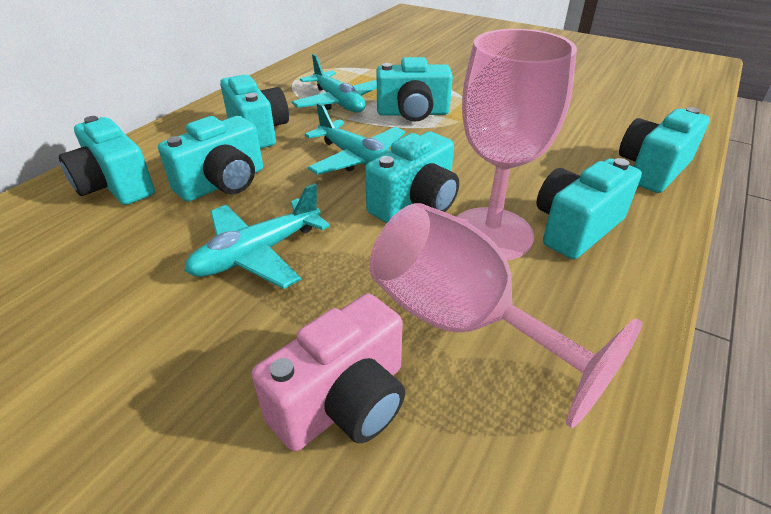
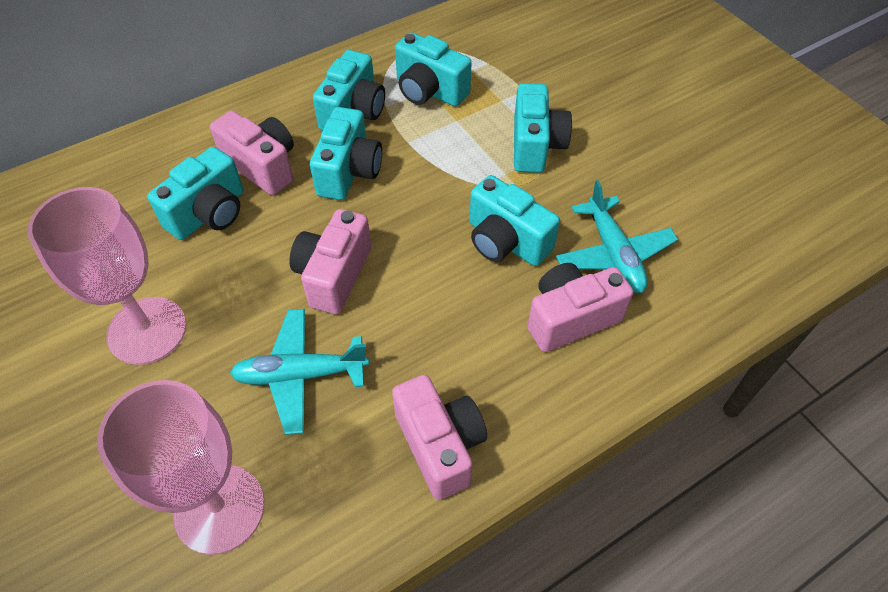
pink camera: 1 -> 4
turquoise camera: 7 -> 6
turquoise plane: 3 -> 2

